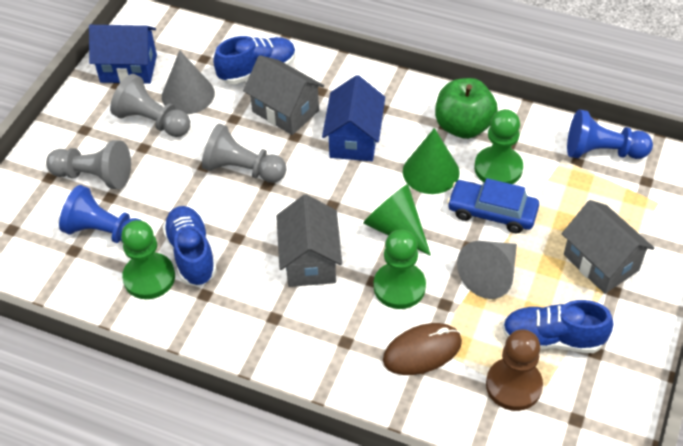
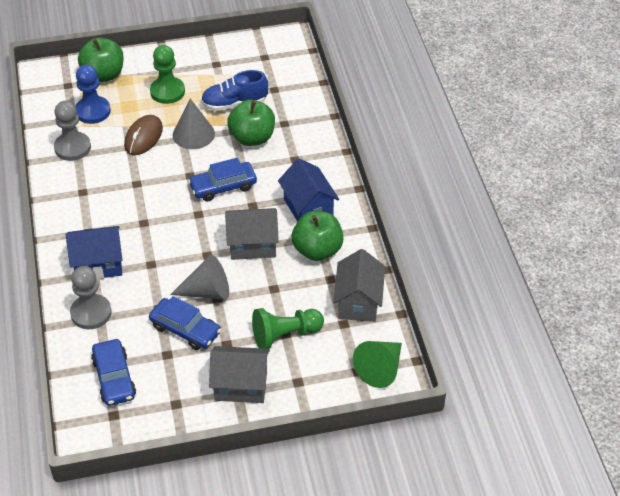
blue car: 1 -> 3
blue pawn: 2 -> 1
blue shoe: 3 -> 1
brown pawn: 1 -> 0
green apple: 1 -> 3
green cone: 2 -> 1
green pawn: 3 -> 2
grey pawn: 3 -> 2

